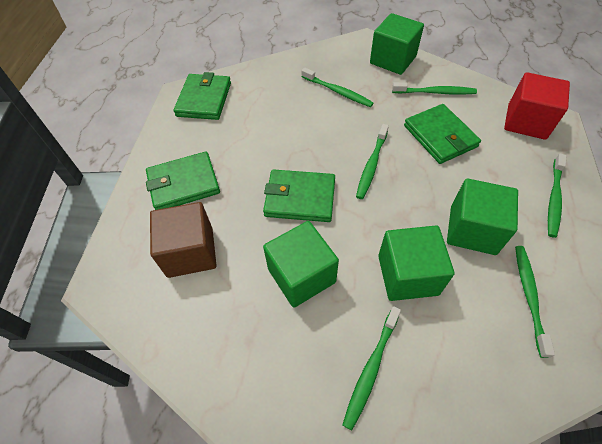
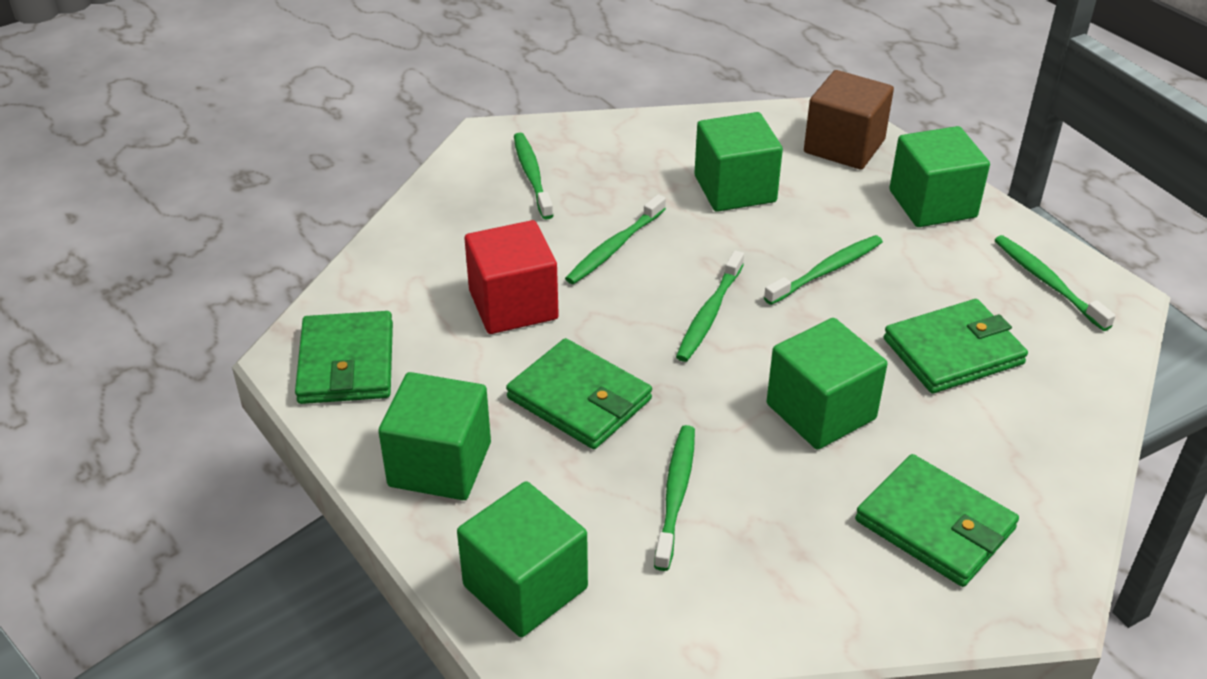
green cube: 4 -> 5

